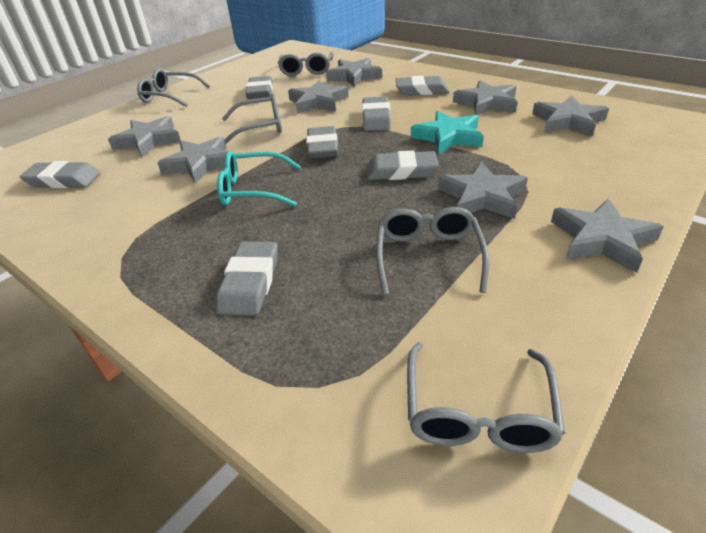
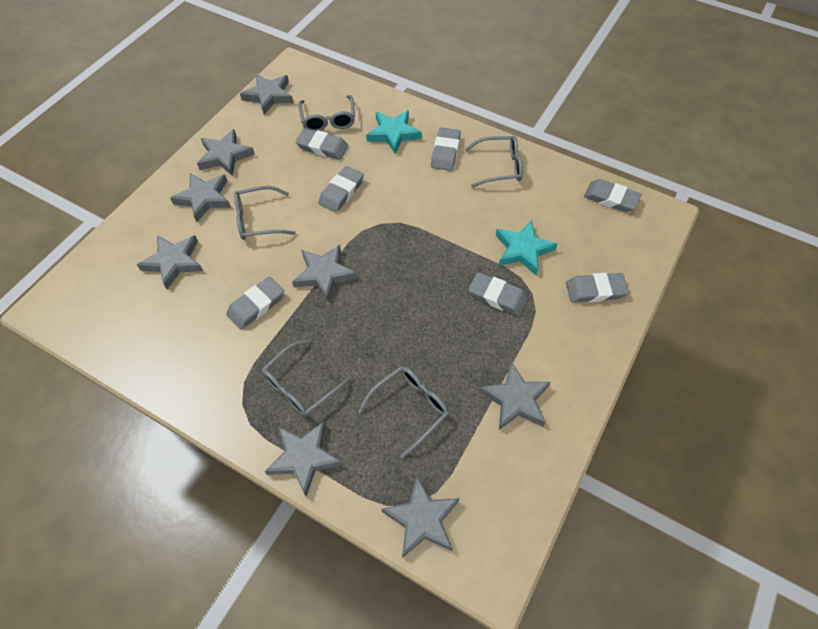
turquoise glasses: 1 -> 0
turquoise star: 1 -> 2

